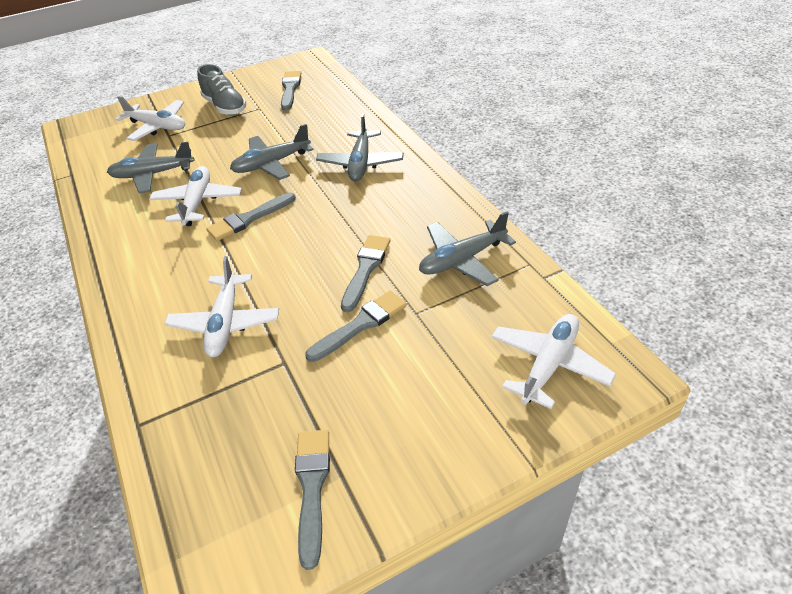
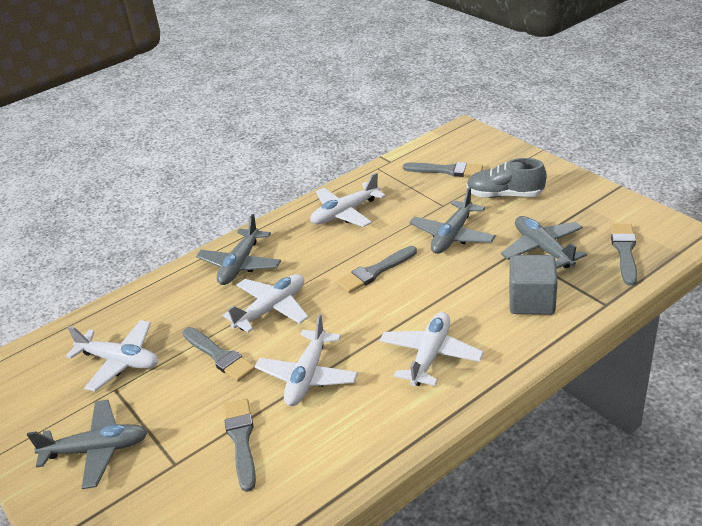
grey cube: 0 -> 1
white plane: 4 -> 5

